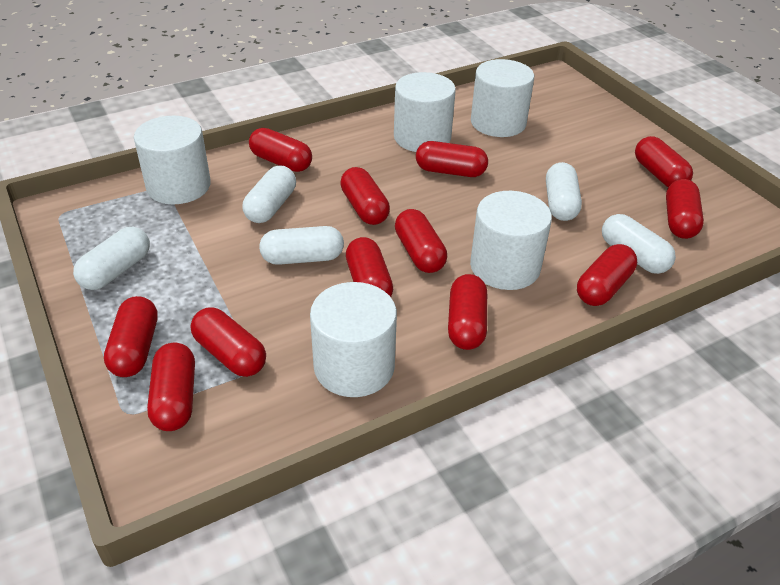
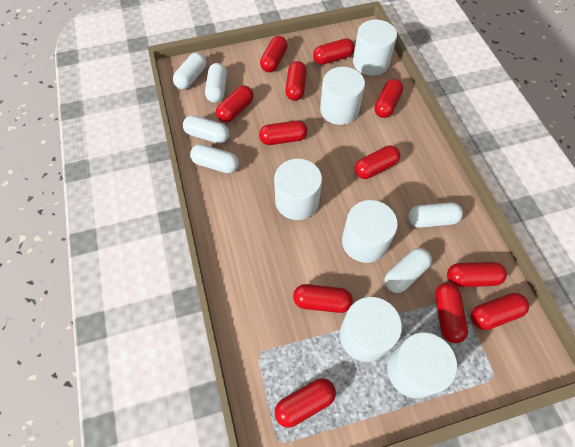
white capsule: 5 -> 6
white cylinder: 5 -> 6

